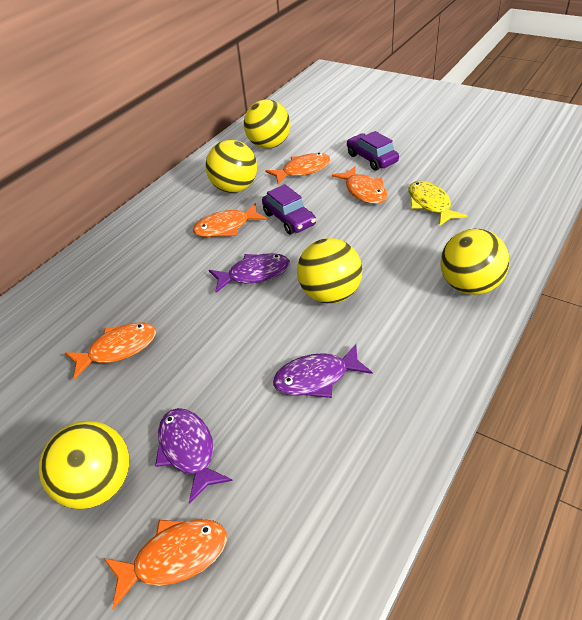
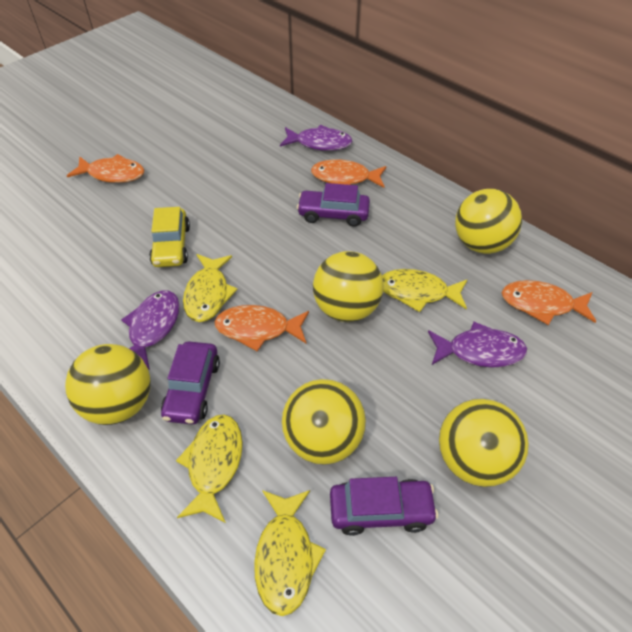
orange fish: 5 -> 4
purple car: 2 -> 3
yellow car: 0 -> 1
yellow fish: 1 -> 4

